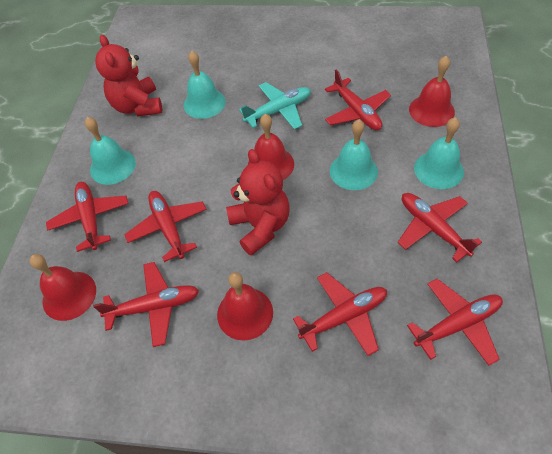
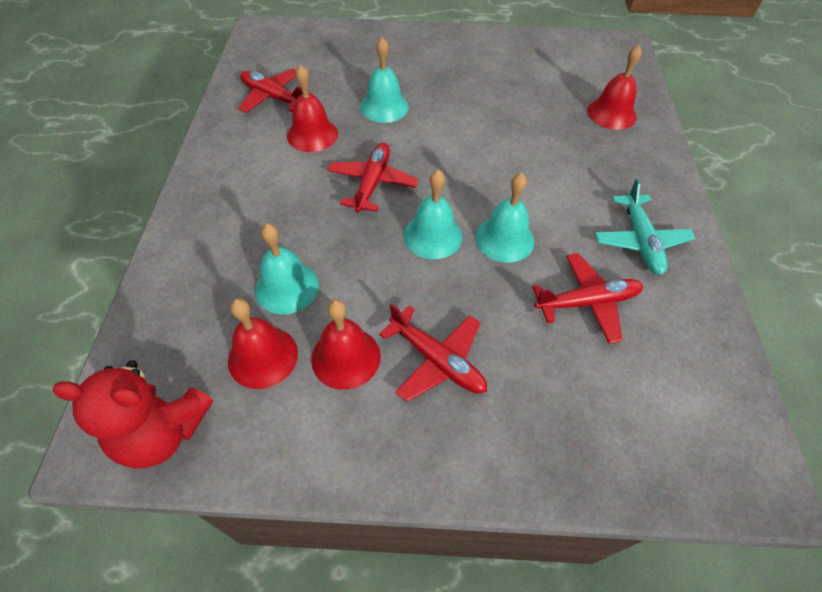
red plane: 7 -> 4
red teddy bear: 2 -> 1

